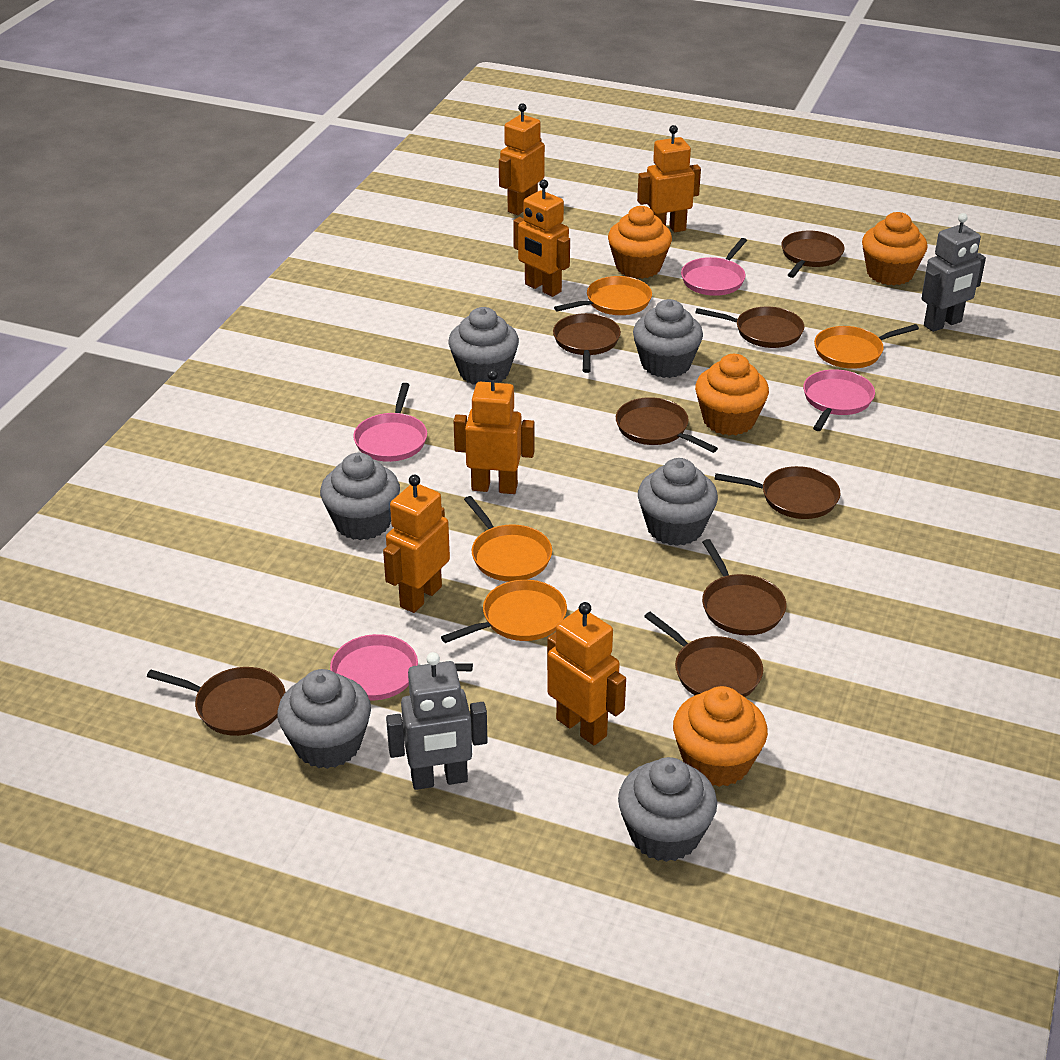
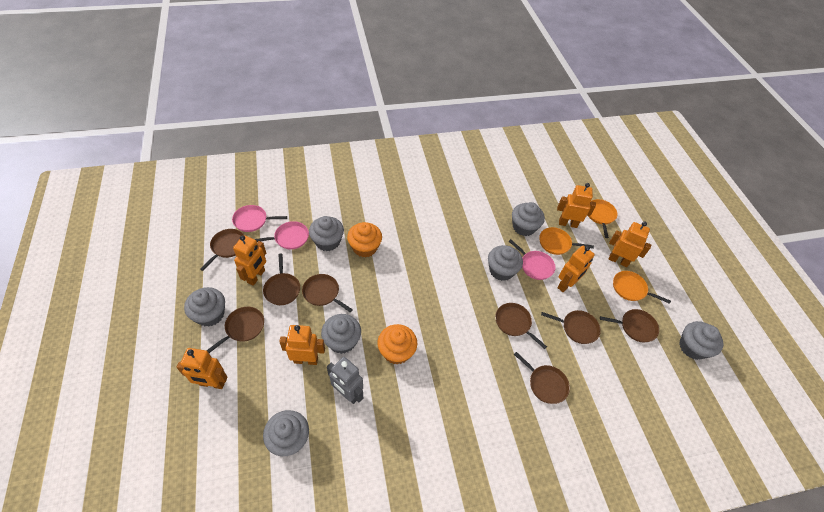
grey cupcake: 6 -> 7
grey robot: 2 -> 1
orange cupcake: 4 -> 2
orange pan: 4 -> 3
pink pan: 4 -> 3

